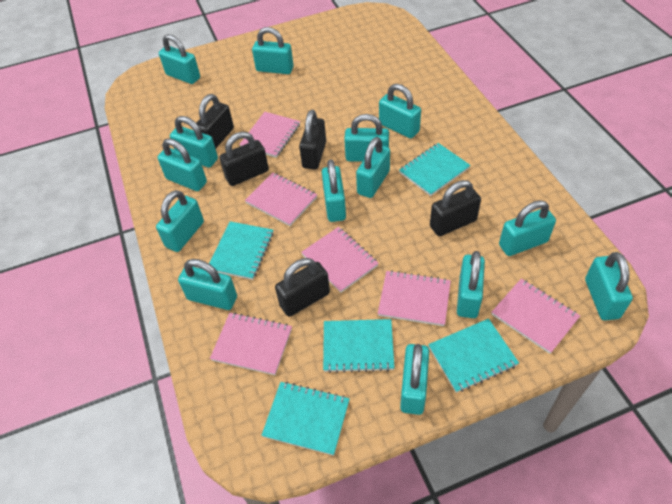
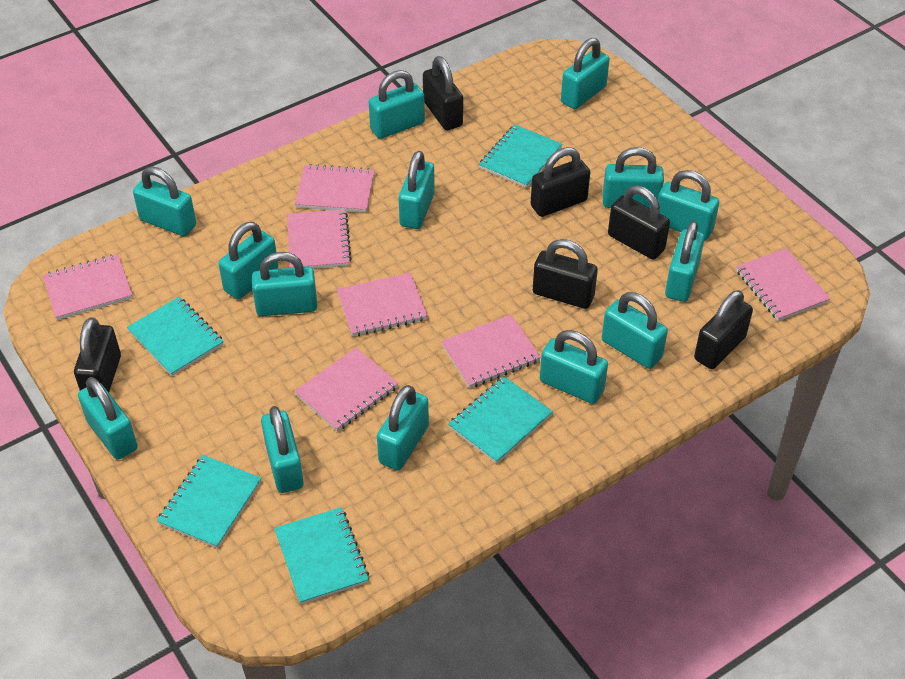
black padlock: 5 -> 6
pink notebook: 6 -> 7

